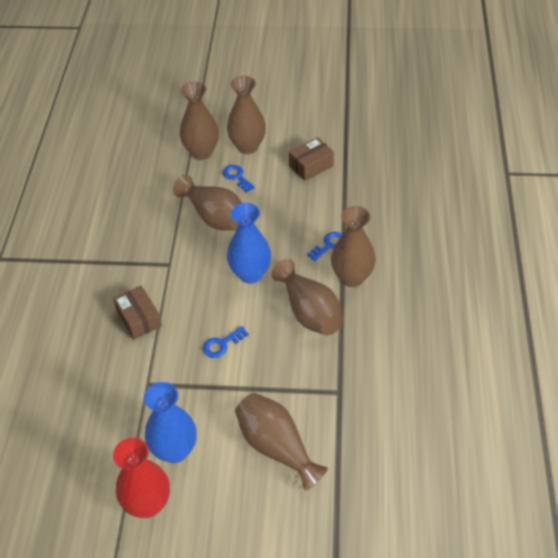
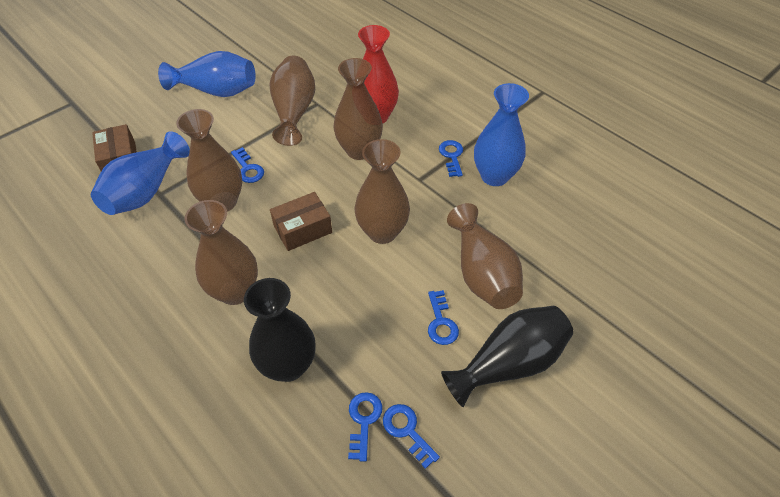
black vase: 0 -> 2
blue key: 3 -> 5
blue vase: 2 -> 3

